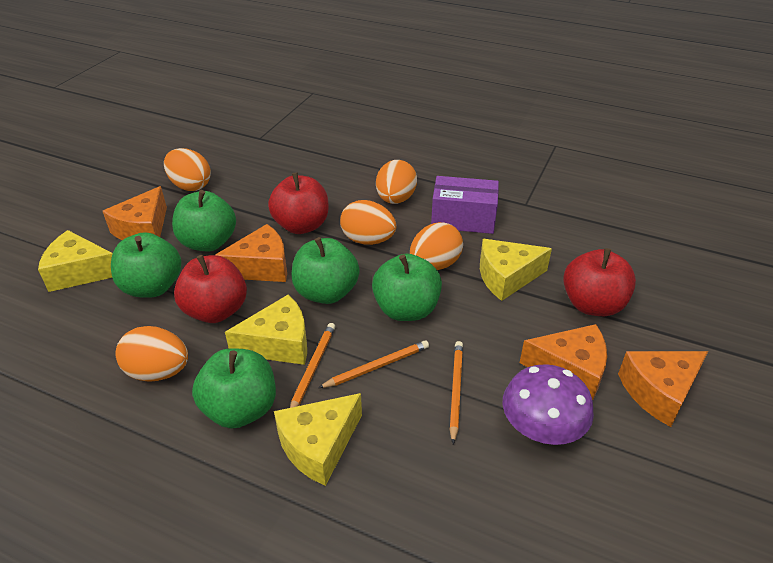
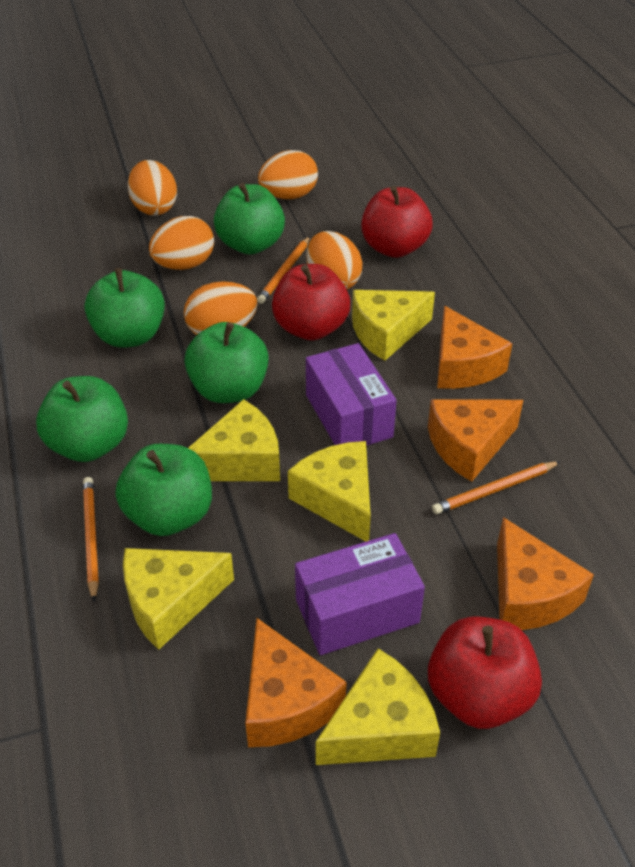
purple box: 1 -> 2
purple mushroom: 1 -> 0
yellow cheese: 4 -> 5

